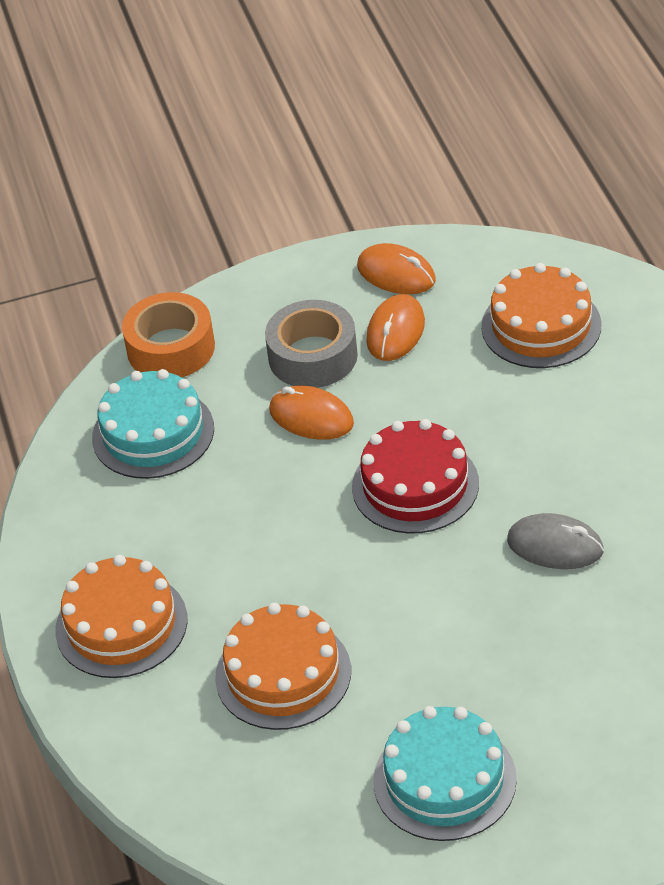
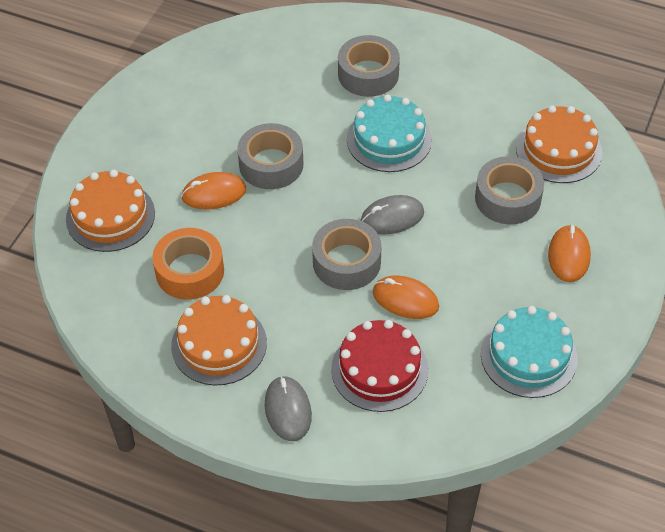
grey mouse: 1 -> 2
grey tape: 1 -> 4

